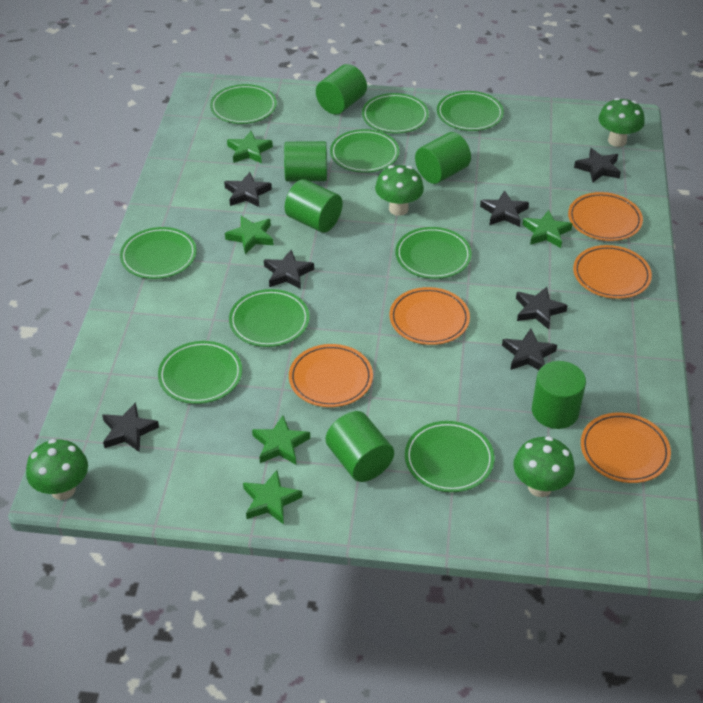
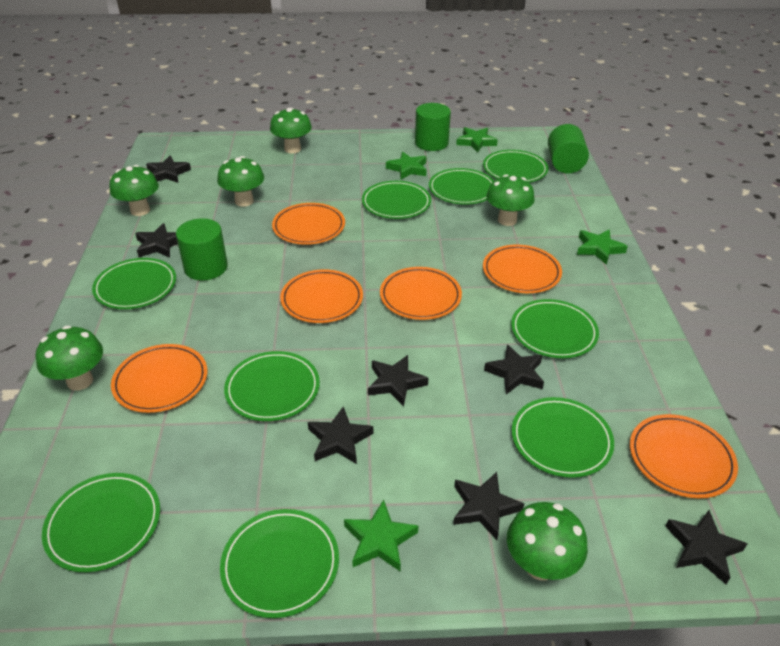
green cylinder: 6 -> 3
green mushroom: 4 -> 6
green star: 5 -> 4
orange plate: 5 -> 6

